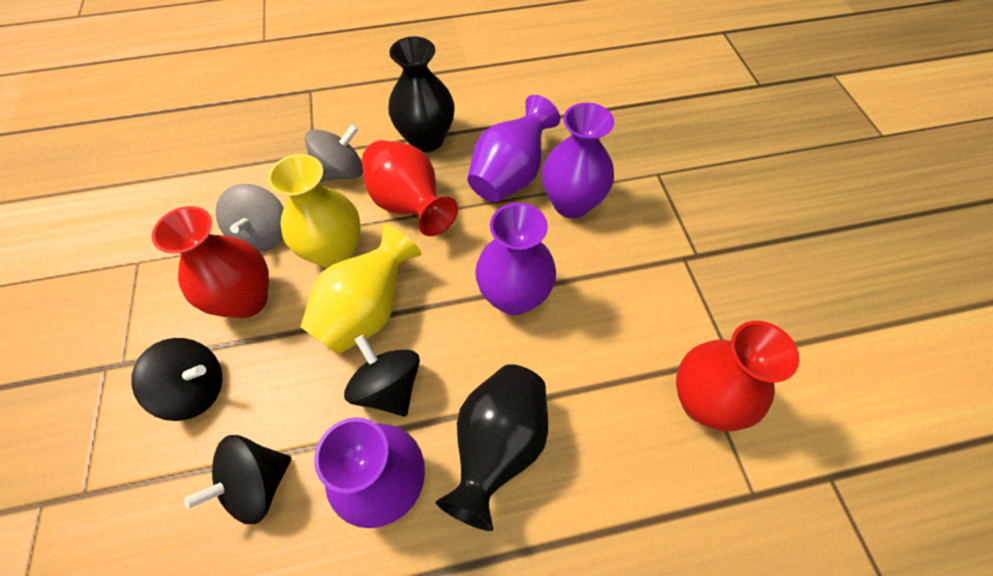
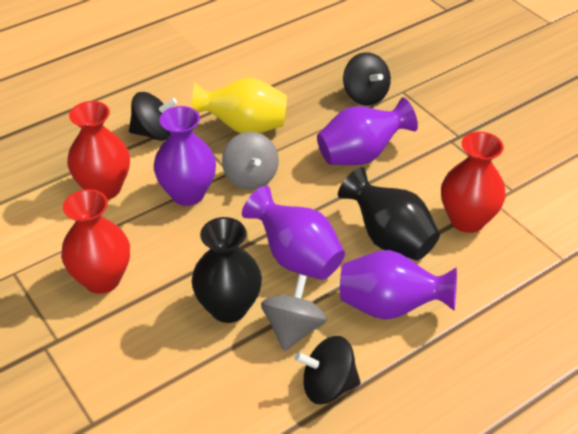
yellow vase: 2 -> 1

